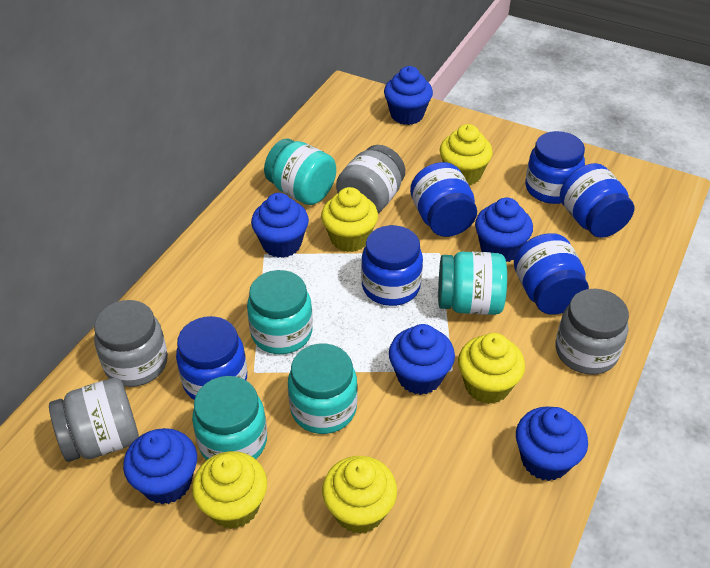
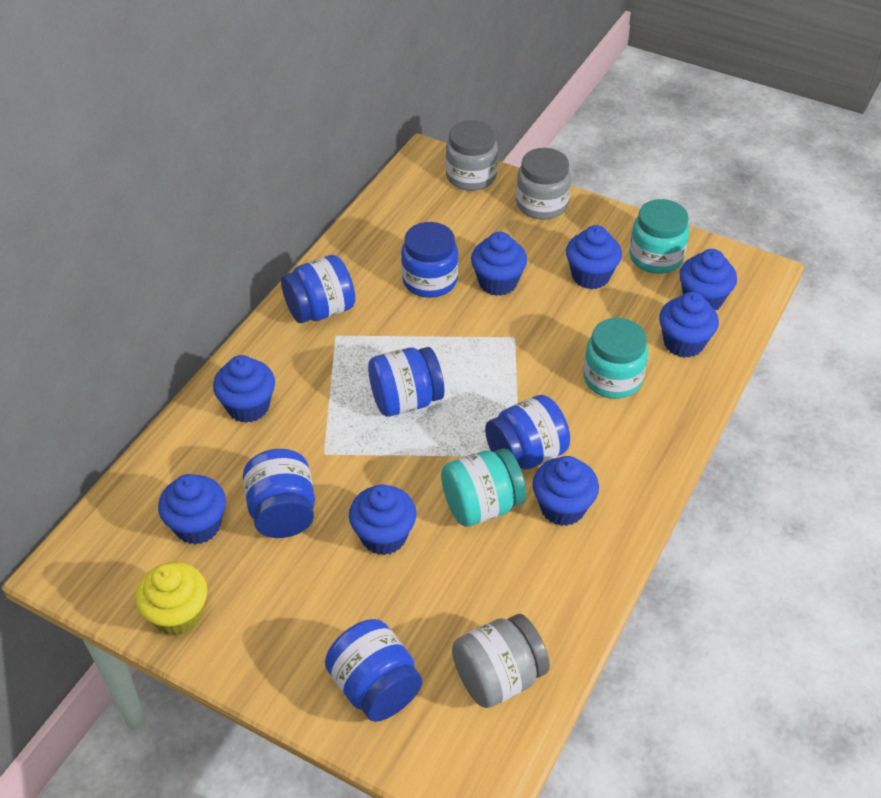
blue cupcake: 6 -> 8
grey jar: 4 -> 3
turquoise jar: 5 -> 3
yellow cupcake: 5 -> 1

